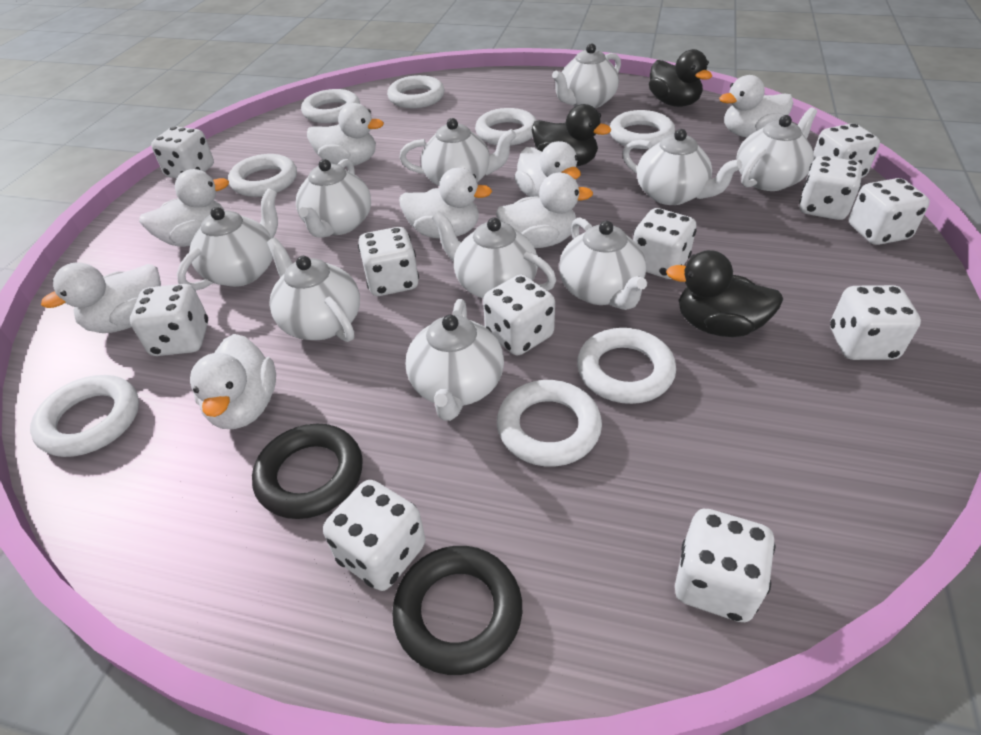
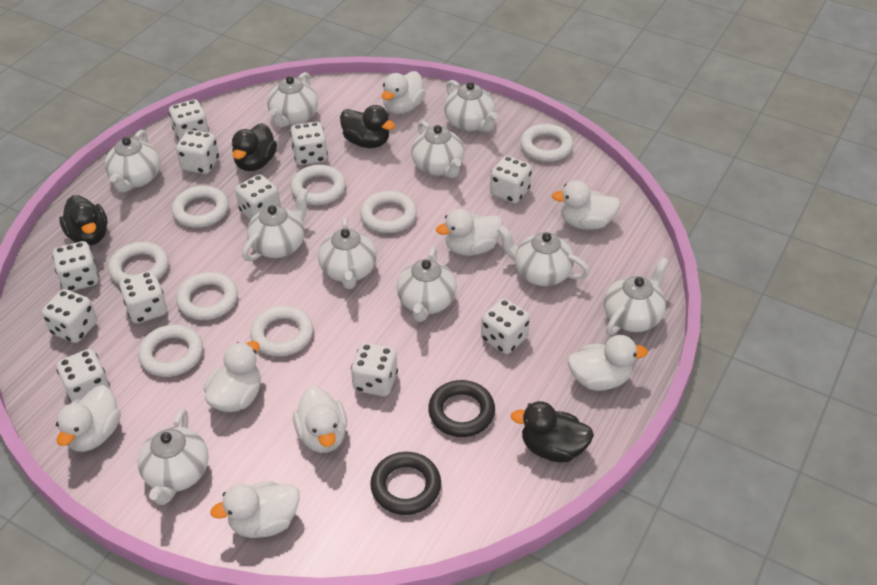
black duck: 3 -> 4

